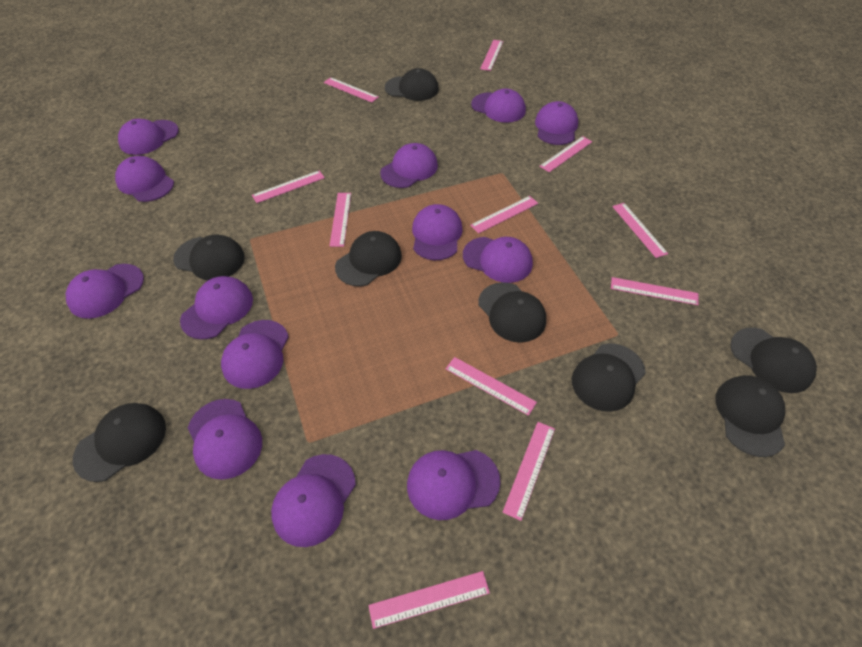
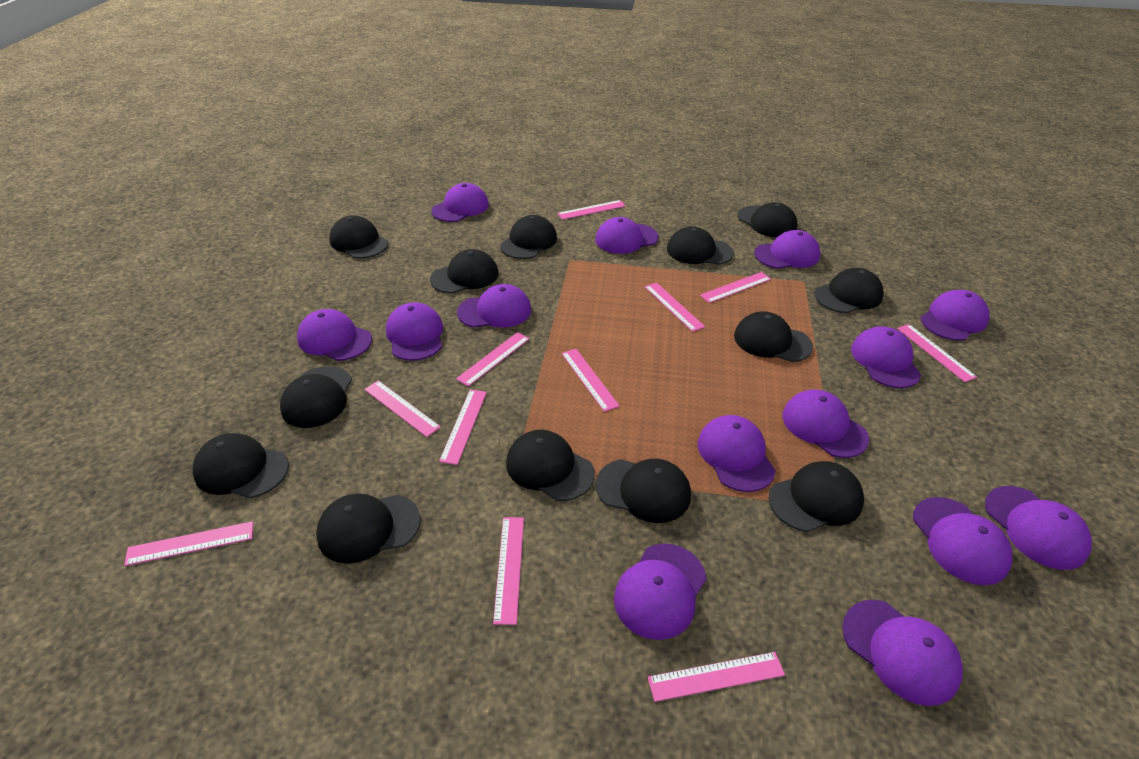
black cap: 8 -> 13
purple cap: 13 -> 14

